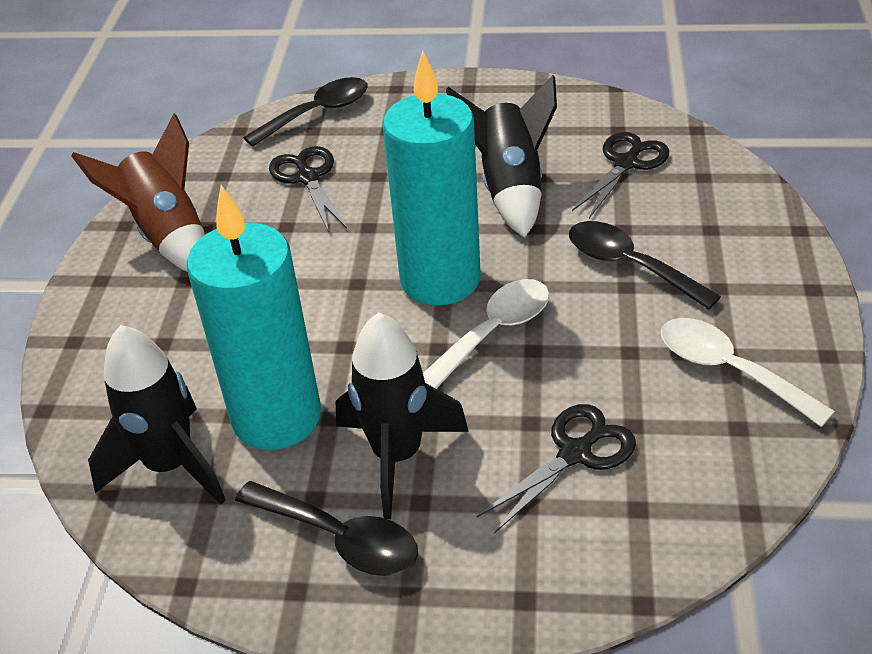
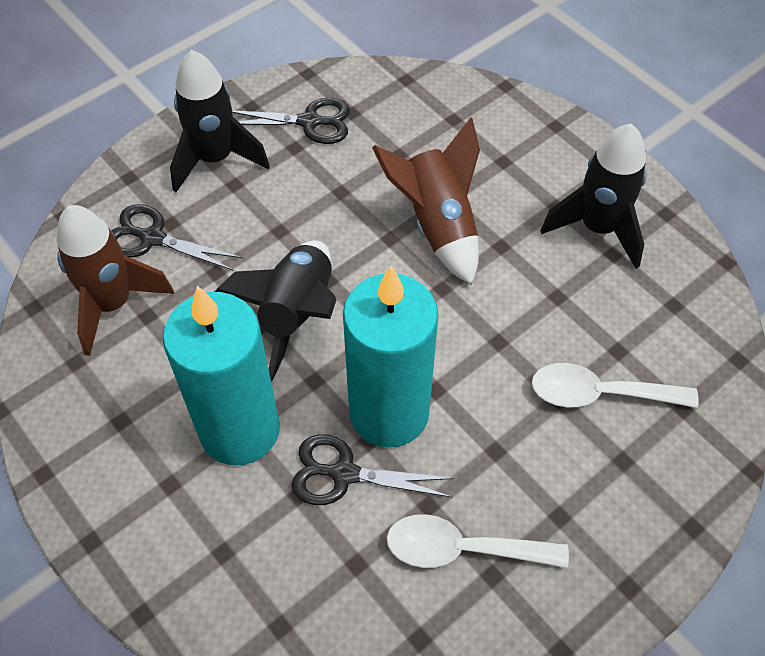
black spoon: 3 -> 0
brown rocket: 1 -> 2

